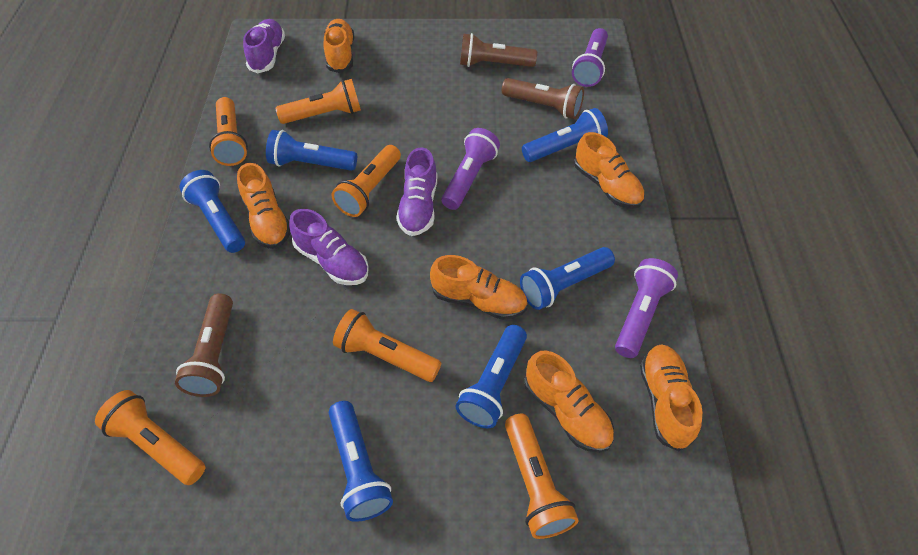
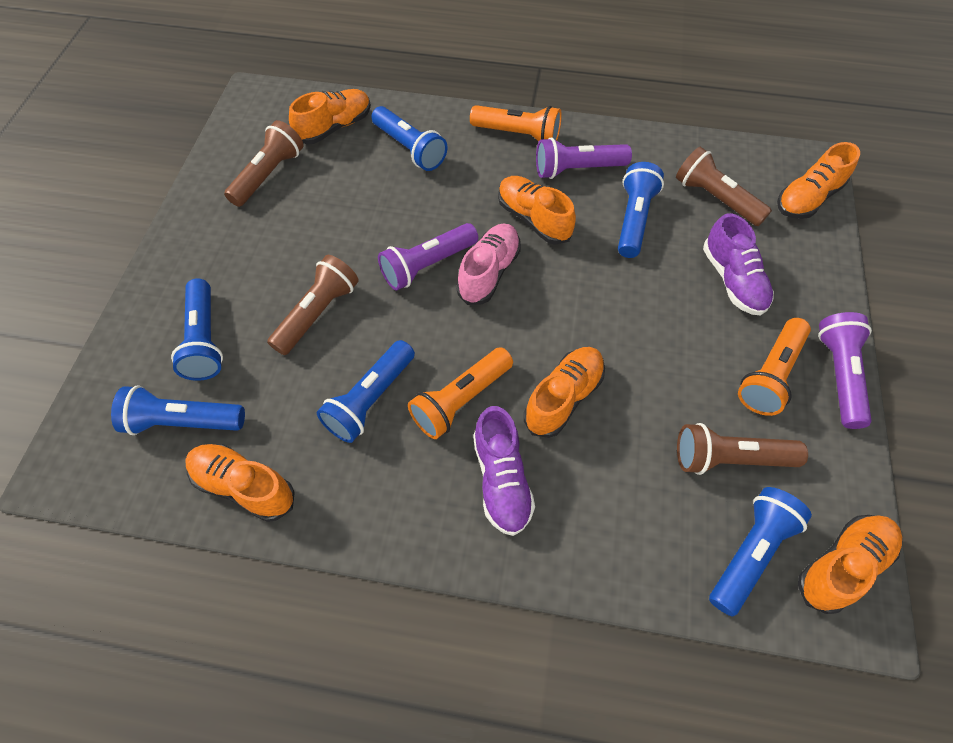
brown flashlight: 3 -> 4
orange flashlight: 6 -> 3
pink shoe: 0 -> 1
purple shoe: 3 -> 2

